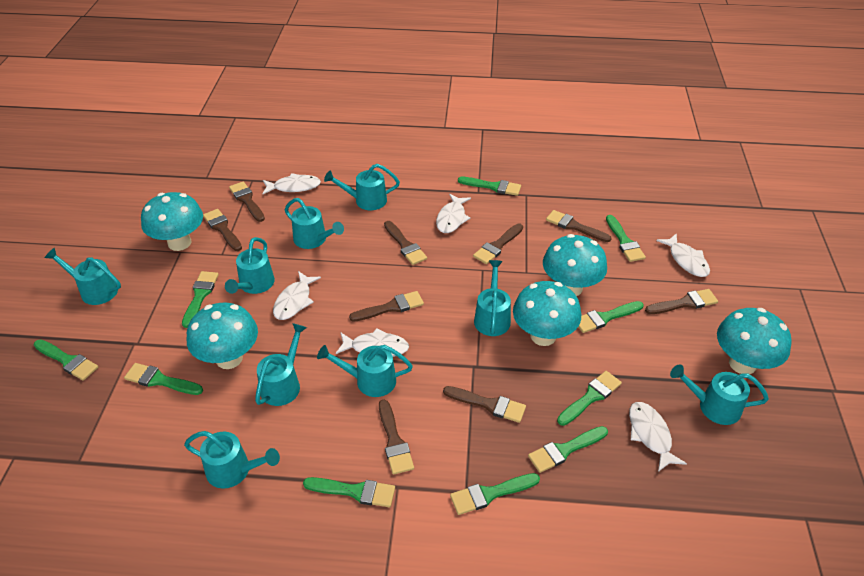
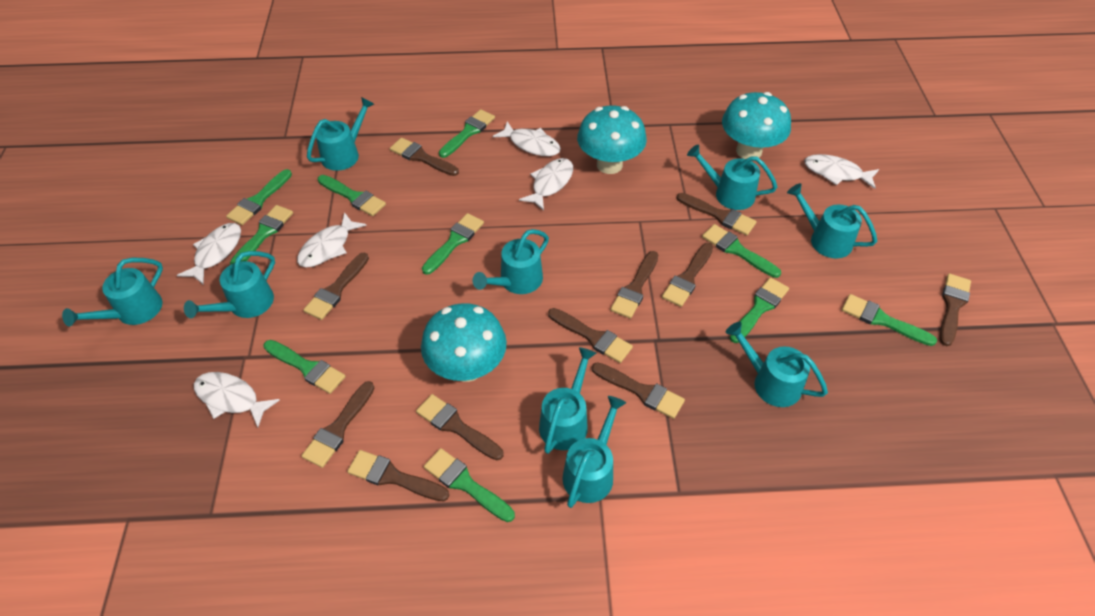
brown brush: 9 -> 11
turquoise mushroom: 5 -> 3

